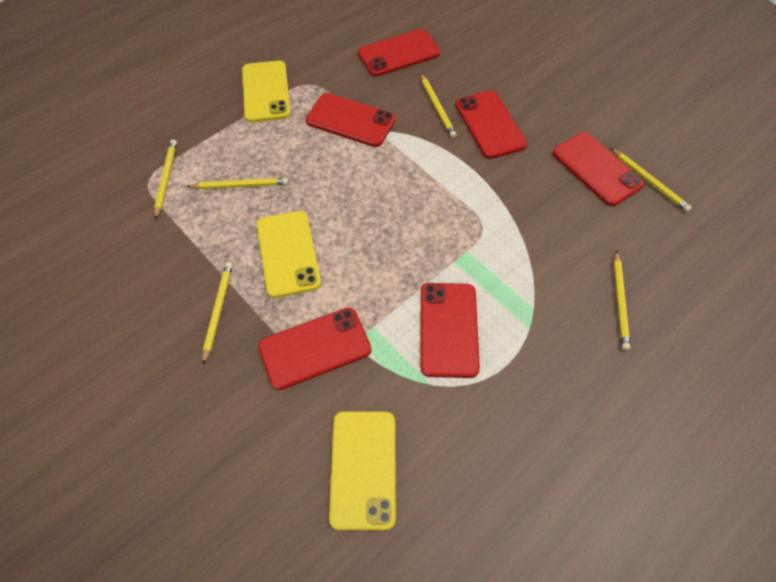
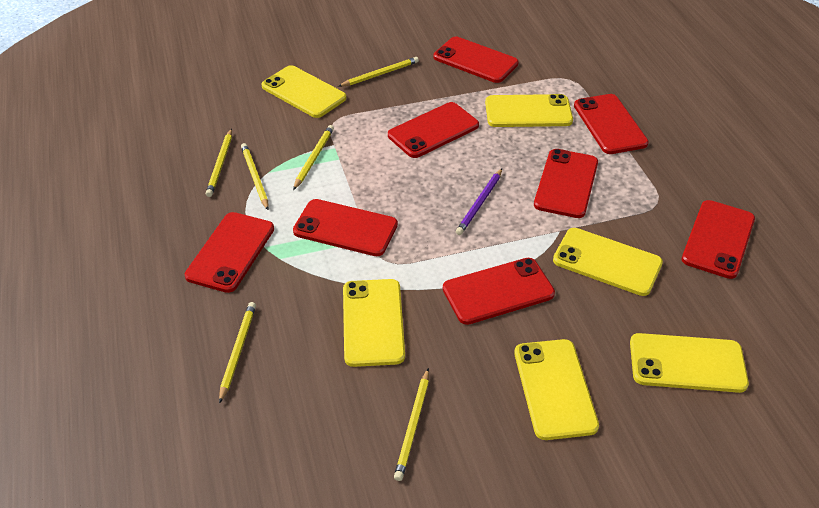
purple pencil: 0 -> 1
red phone: 6 -> 8
yellow phone: 3 -> 6

